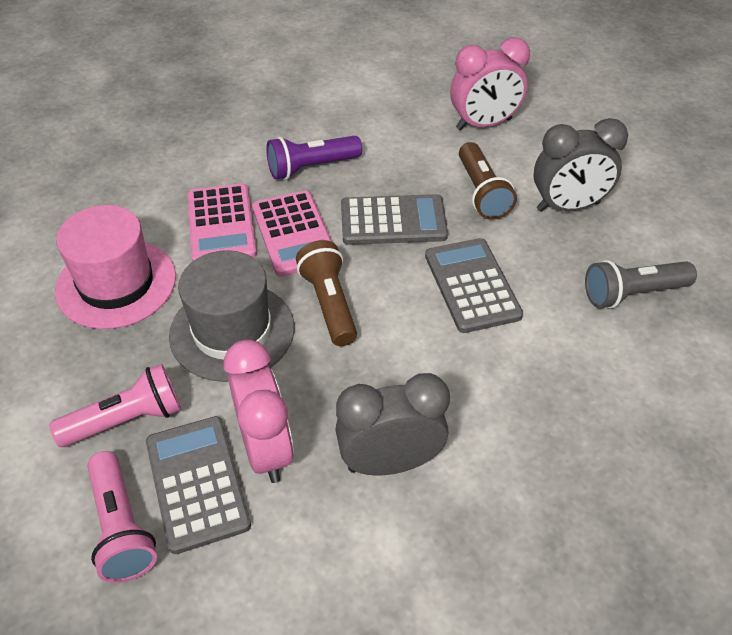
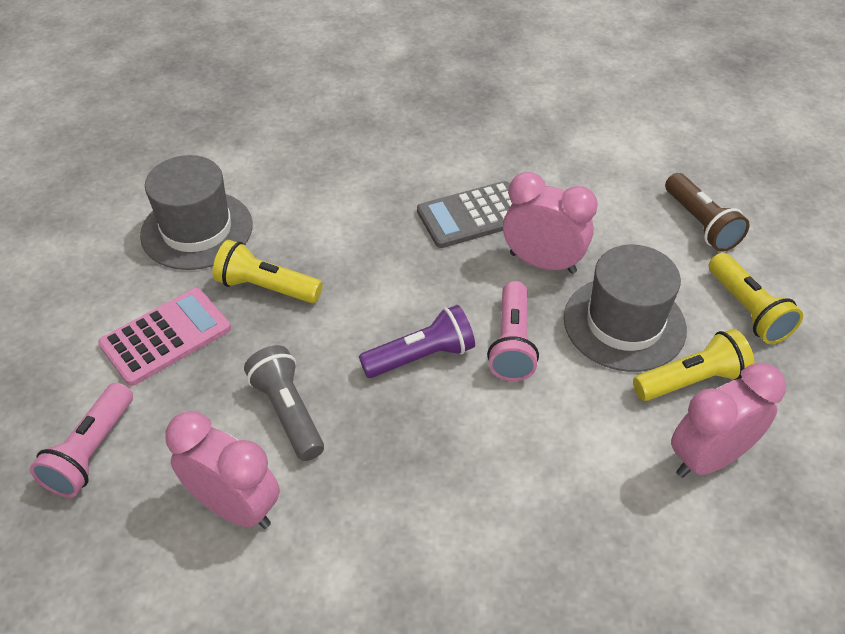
brown flashlight: 2 -> 1
grey calculator: 3 -> 1
grey clock: 2 -> 0
grey hat: 1 -> 2
pink calculator: 2 -> 1
pink clock: 2 -> 3
pink hat: 1 -> 0
yellow flashlight: 0 -> 3

